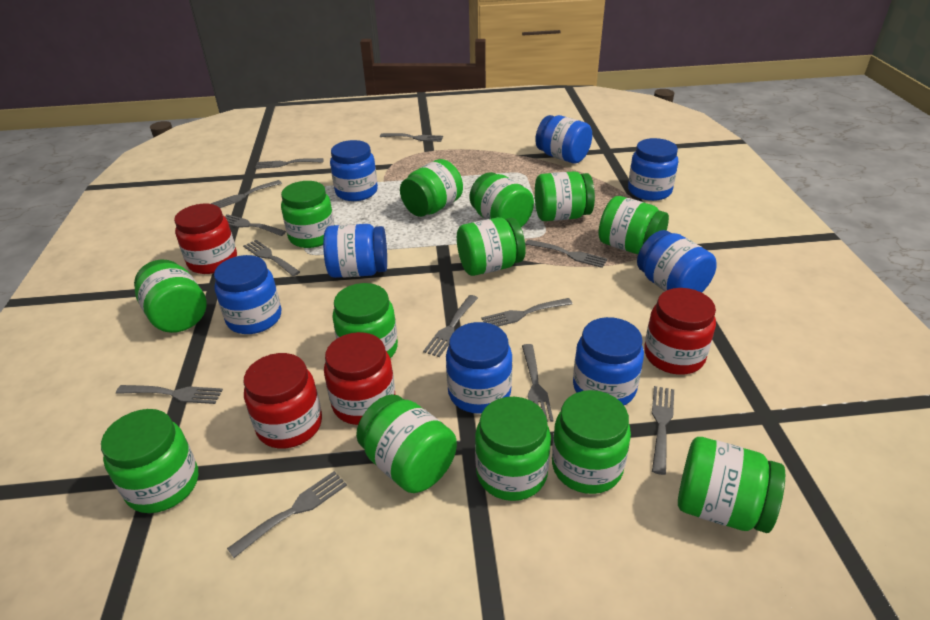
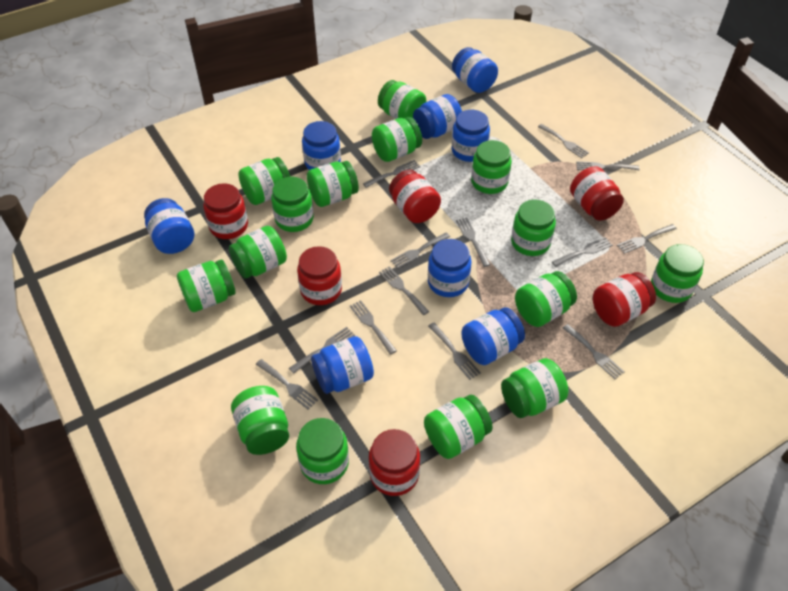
green jar: 13 -> 15
grey fork: 12 -> 13
red jar: 4 -> 6

